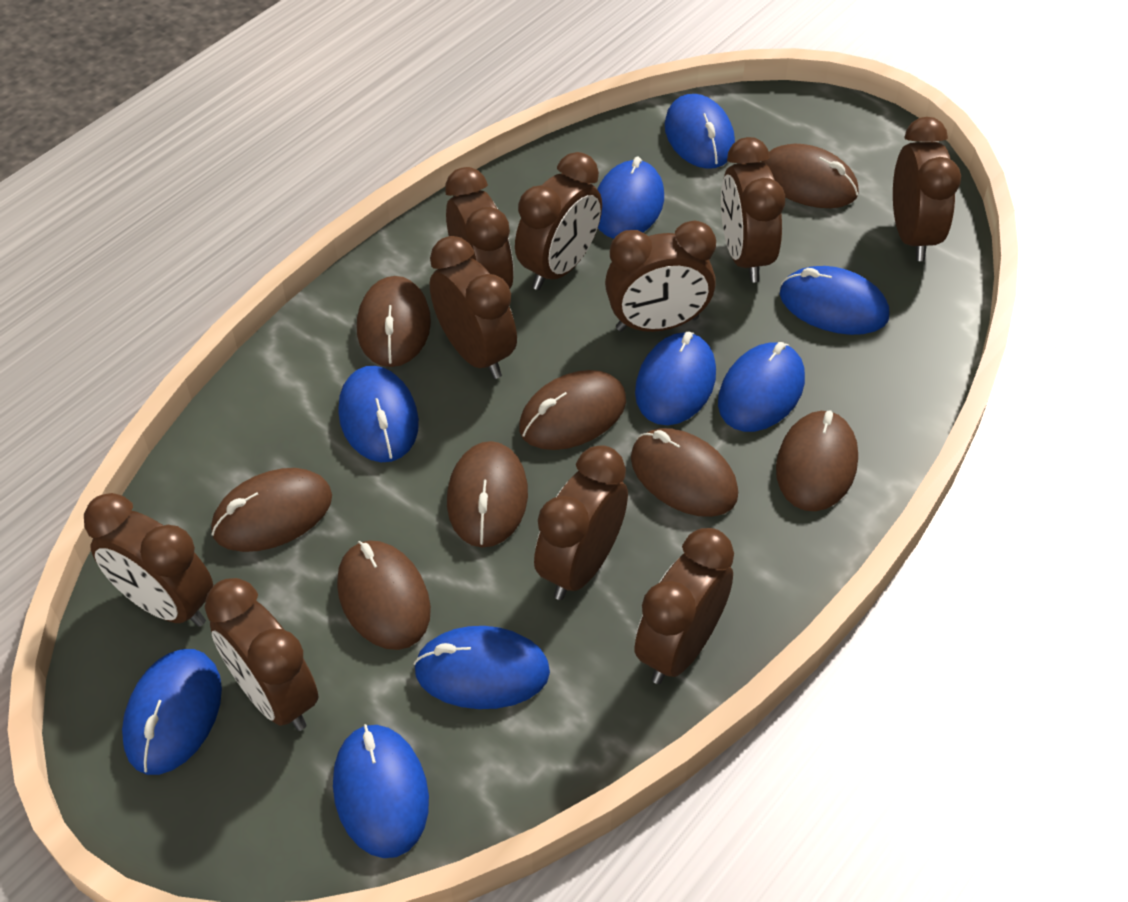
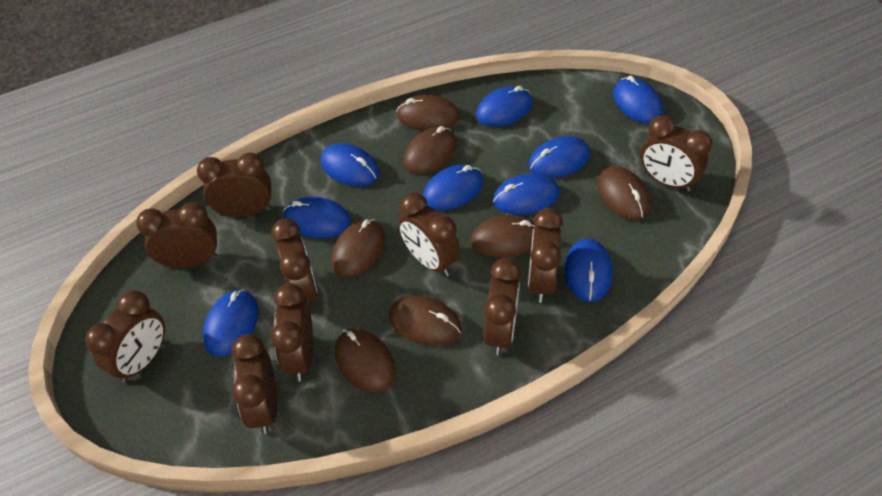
brown mouse: 8 -> 7

